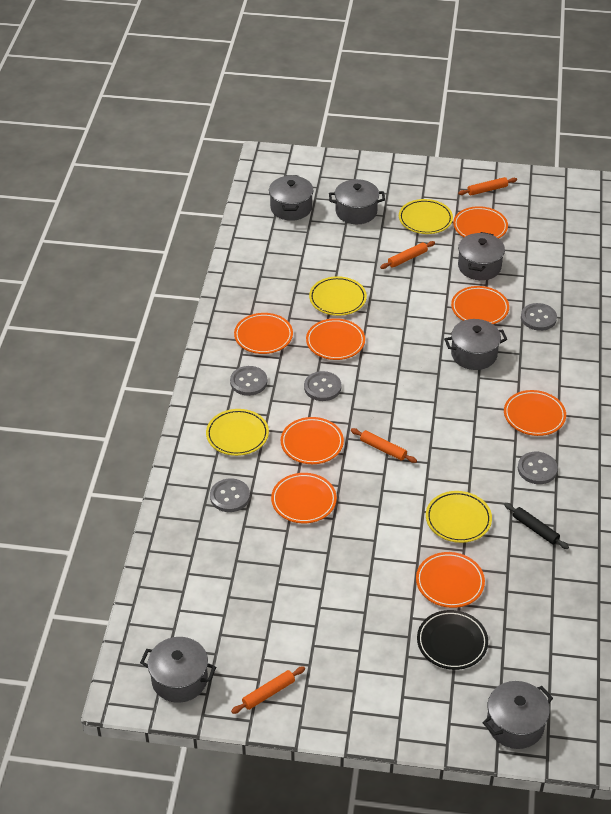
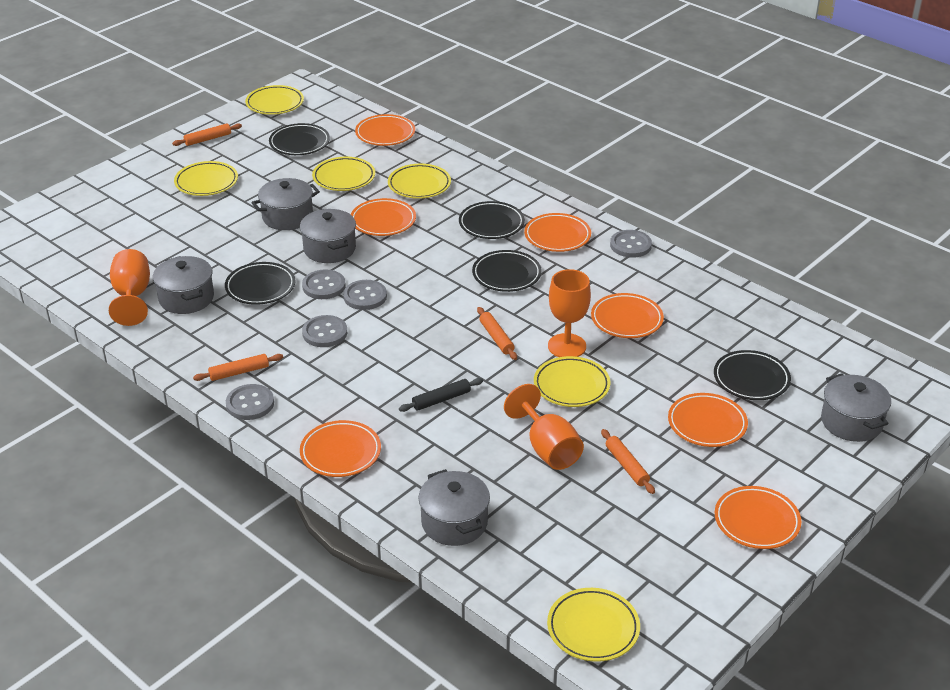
black plate: 1 -> 5
grey pot: 6 -> 5
orange goblet: 0 -> 3
orange plate: 8 -> 7
yellow plate: 4 -> 6

